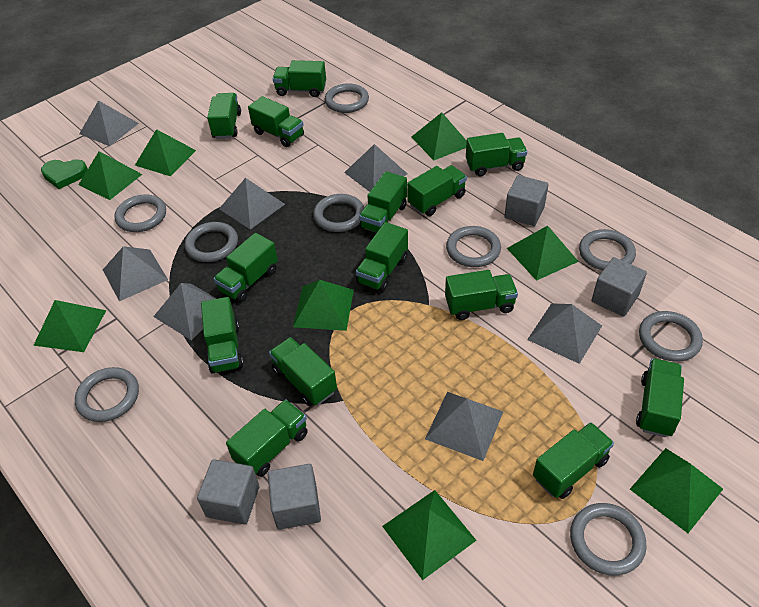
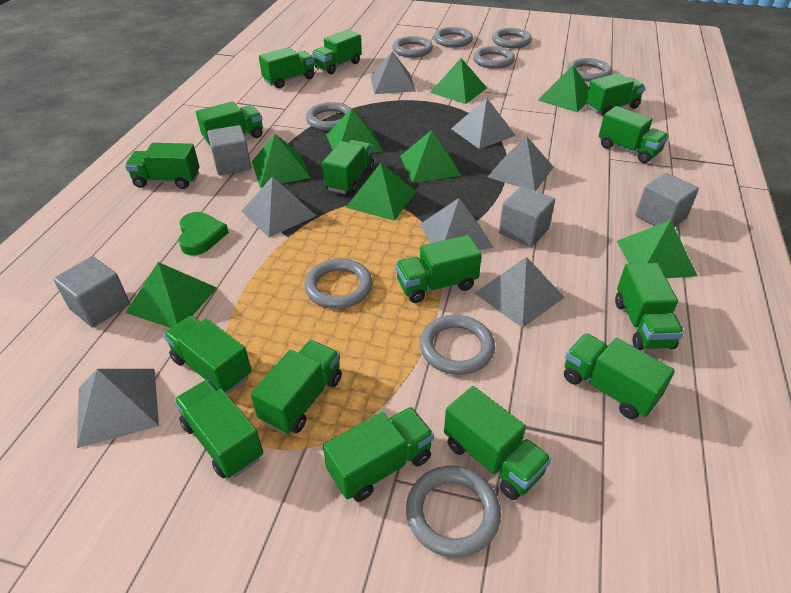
green truck: 14 -> 15

